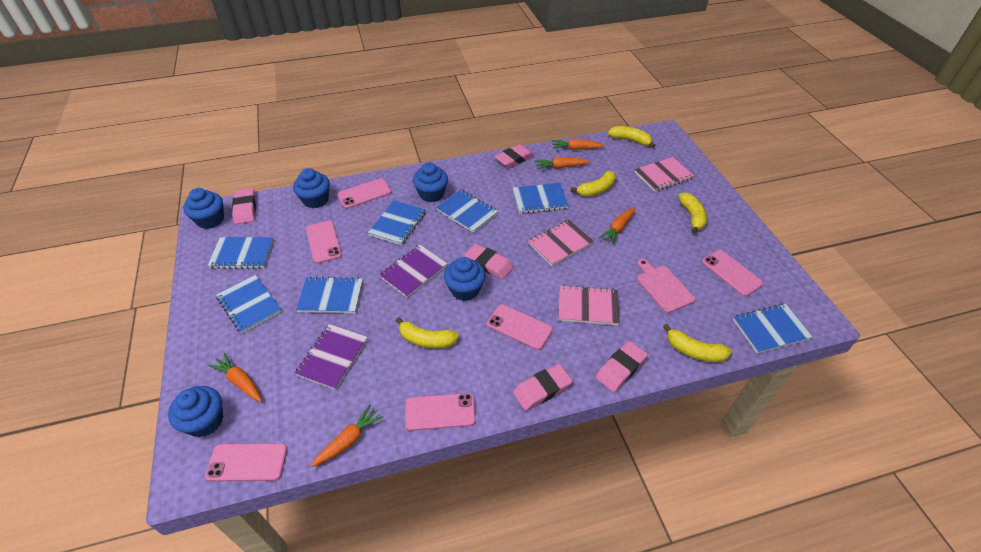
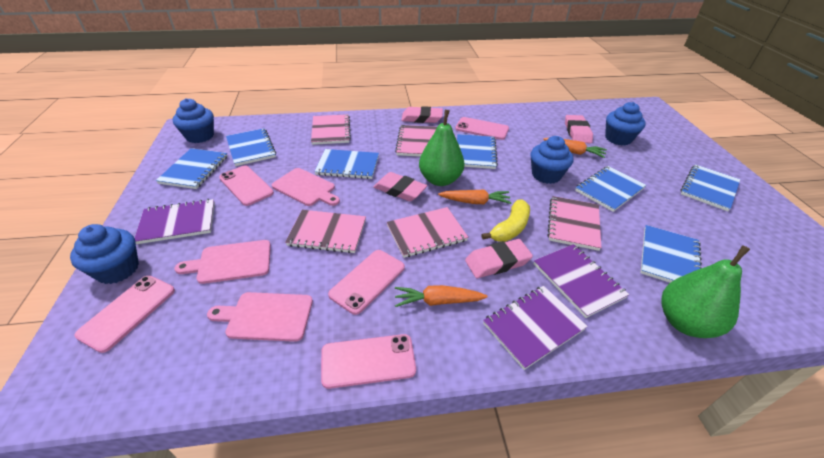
blue cupcake: 5 -> 4
green pear: 0 -> 2
orange carrot: 5 -> 3
pink cutting board: 1 -> 3
pink eraser: 5 -> 4
pink notebook: 3 -> 5
pink phone: 6 -> 5
purple notebook: 2 -> 3
yellow banana: 5 -> 1

